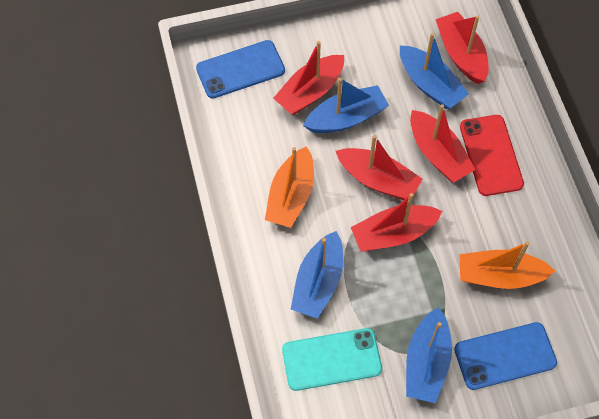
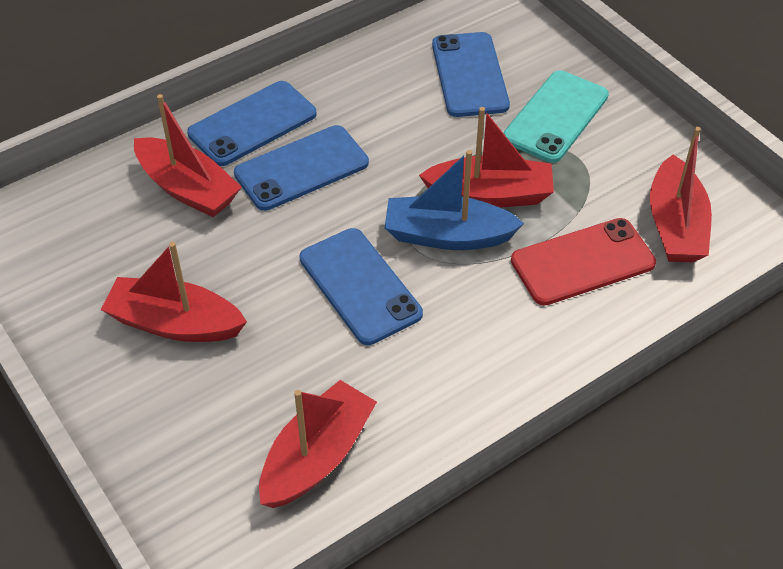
blue boat: 4 -> 1
blue phone: 2 -> 4
orange boat: 2 -> 0

